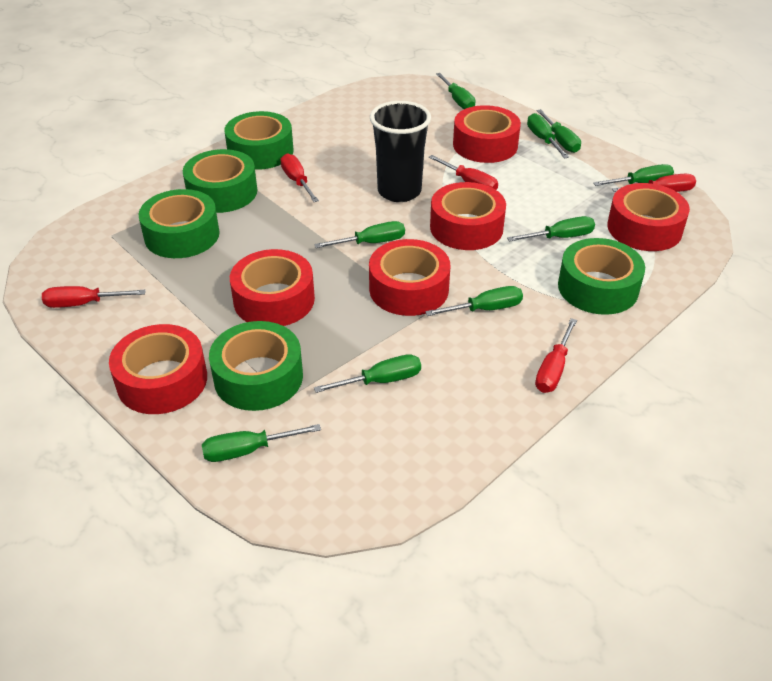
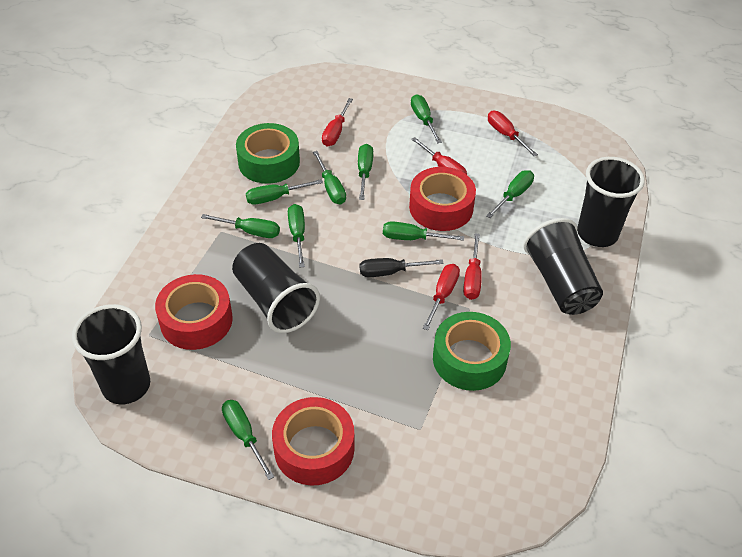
black cup: 1 -> 4
black screwdriver: 0 -> 1
green tape: 5 -> 2
red tape: 6 -> 3

